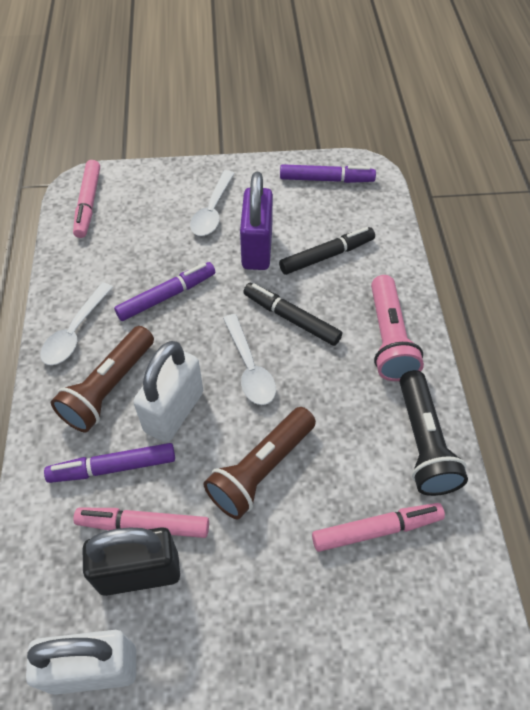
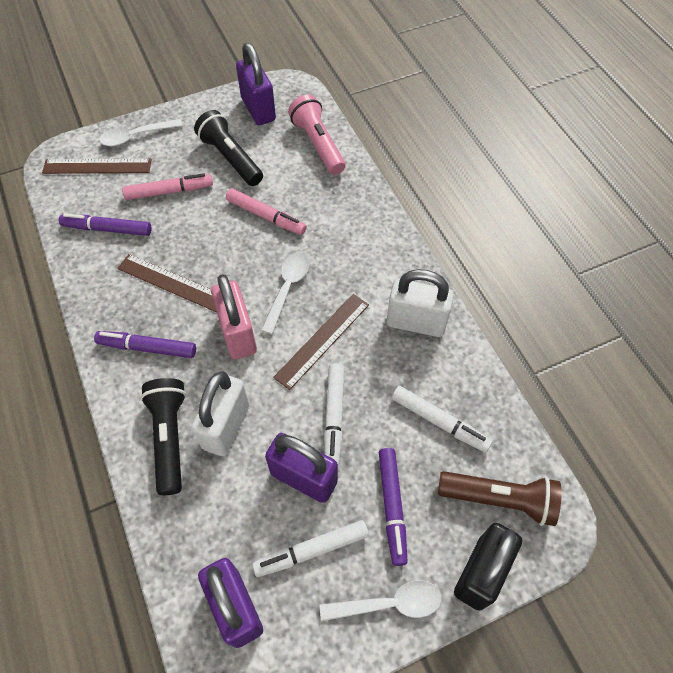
black flashlight: 1 -> 2
black marker: 2 -> 0
brown flashlight: 2 -> 1
brown ruler: 0 -> 3
pink marker: 3 -> 2
pink padlock: 0 -> 1
purple padlock: 1 -> 3
white marker: 0 -> 3

